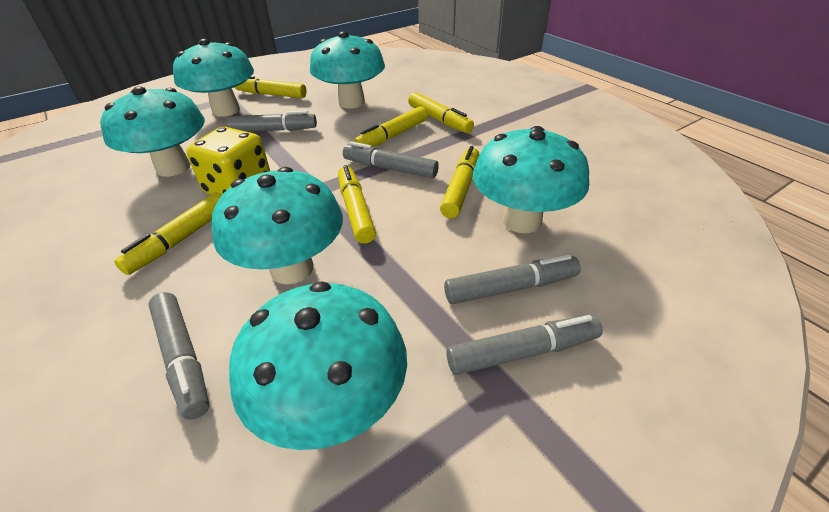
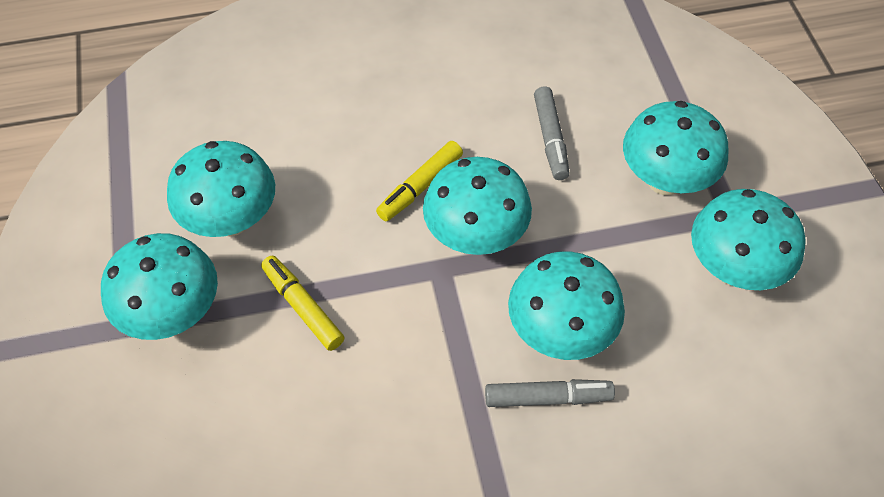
grey marker: 5 -> 2
yellow dice: 1 -> 0
yellow marker: 6 -> 2

